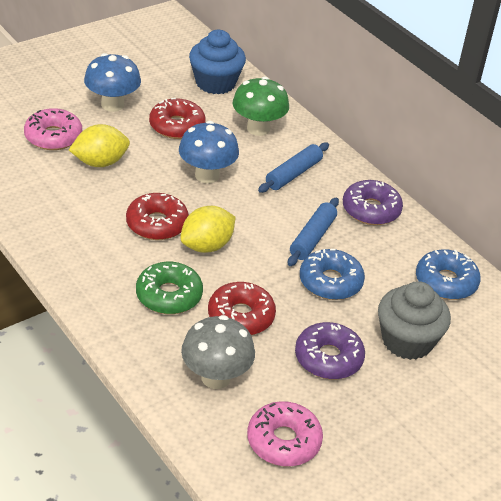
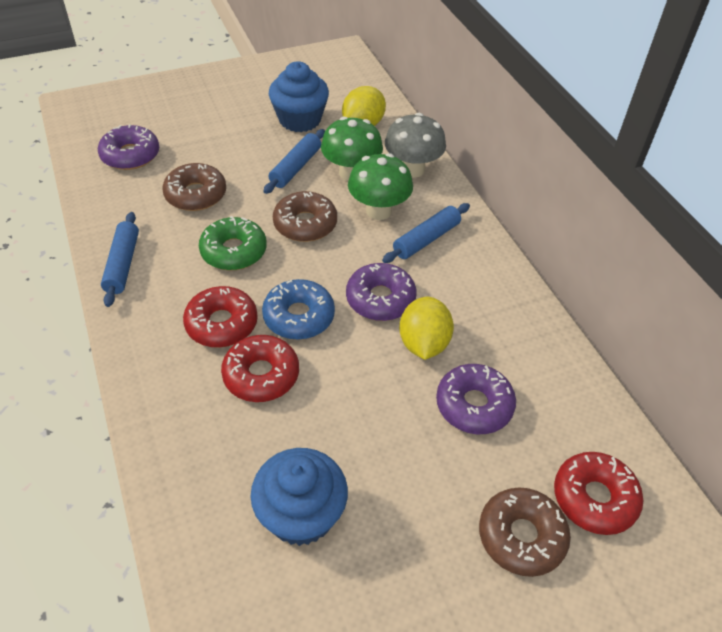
blue cupcake: 1 -> 2
blue donut: 2 -> 1
blue mushroom: 2 -> 0
blue rolling pin: 2 -> 3
brown donut: 0 -> 3
green mushroom: 1 -> 2
grey cupcake: 1 -> 0
pink donut: 2 -> 0
purple donut: 2 -> 3

